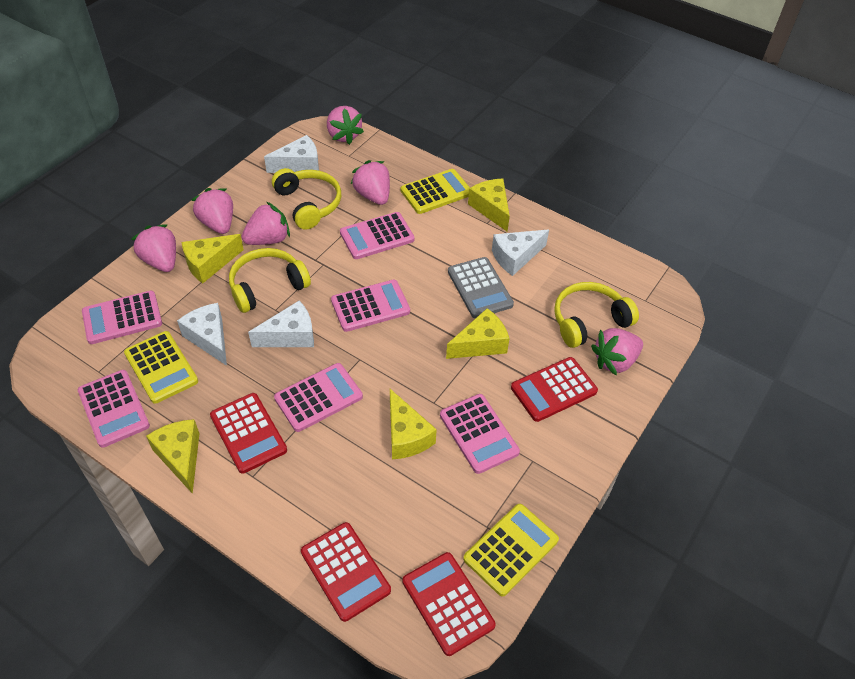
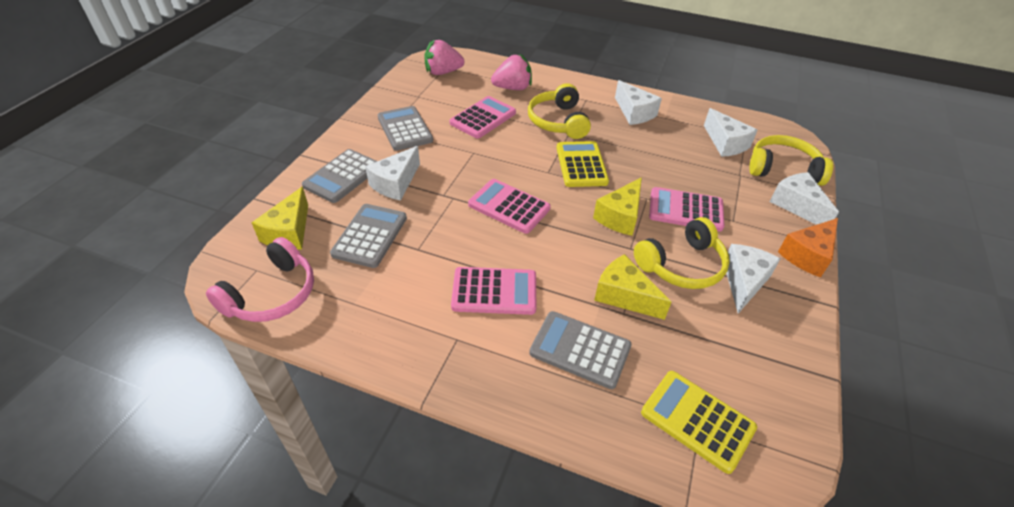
grey calculator: 1 -> 4
orange cheese: 0 -> 1
pink calculator: 6 -> 4
pink headphones: 0 -> 1
pink strawberry: 6 -> 2
red calculator: 4 -> 0
white cheese: 4 -> 5
yellow calculator: 3 -> 2
yellow cheese: 5 -> 3

